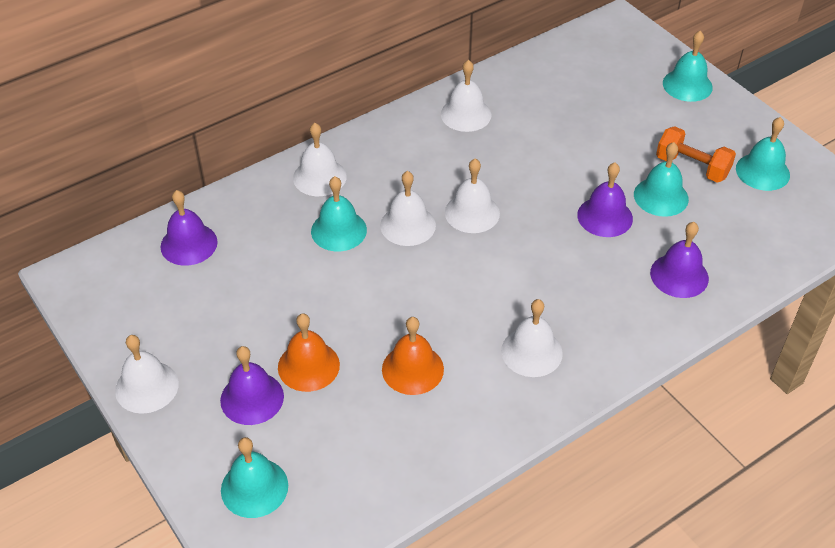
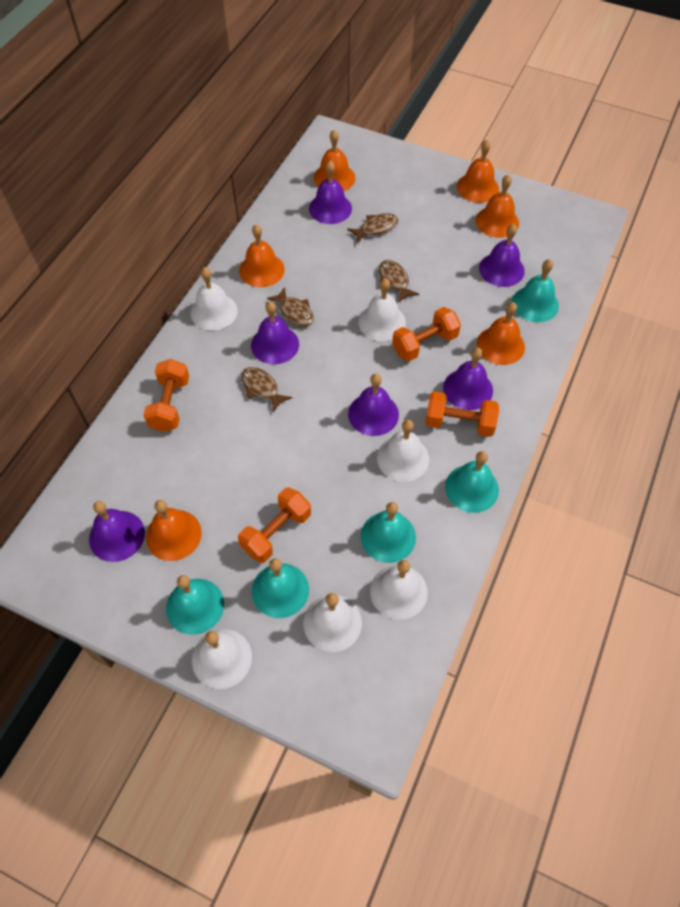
brown fish: 0 -> 4
orange bell: 2 -> 6
orange dumbbell: 1 -> 4
purple bell: 4 -> 6

